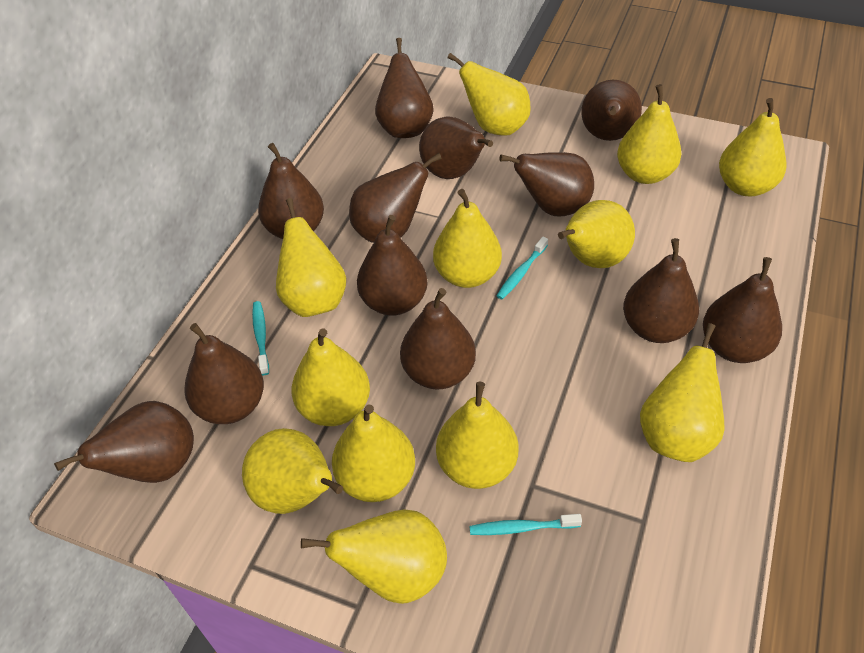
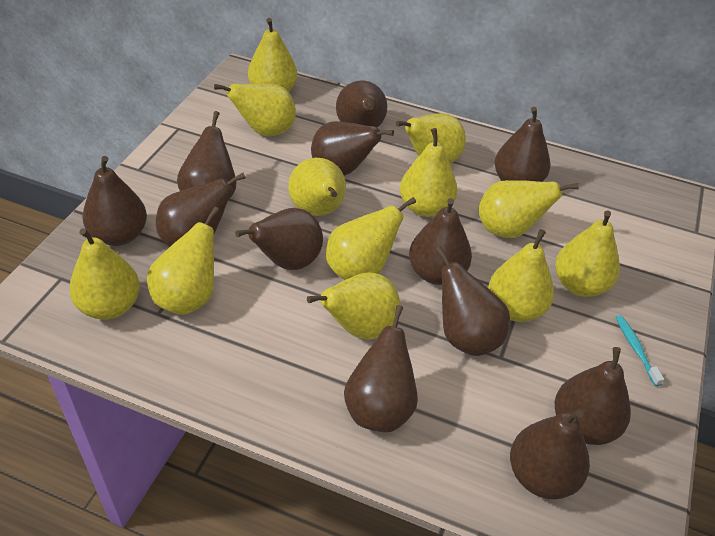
turquoise toothbrush: 3 -> 1

